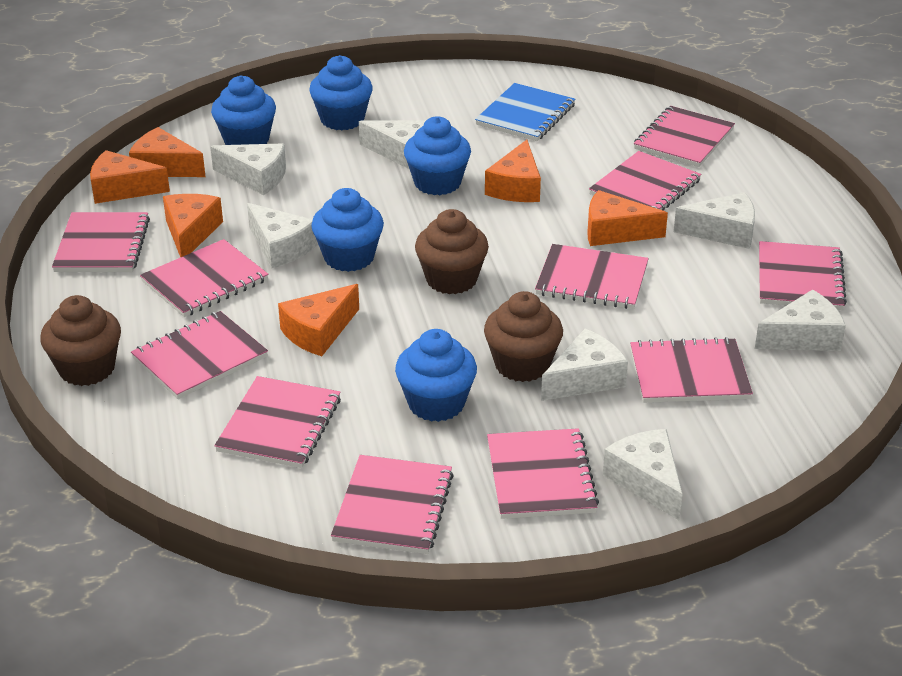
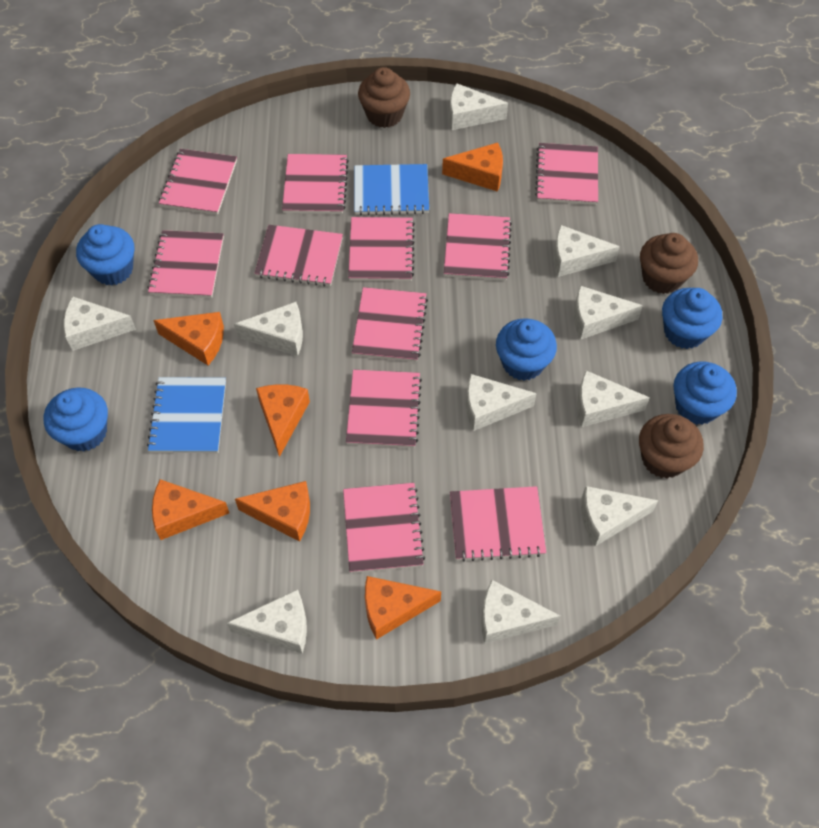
blue notebook: 1 -> 2
white cheese: 7 -> 10

